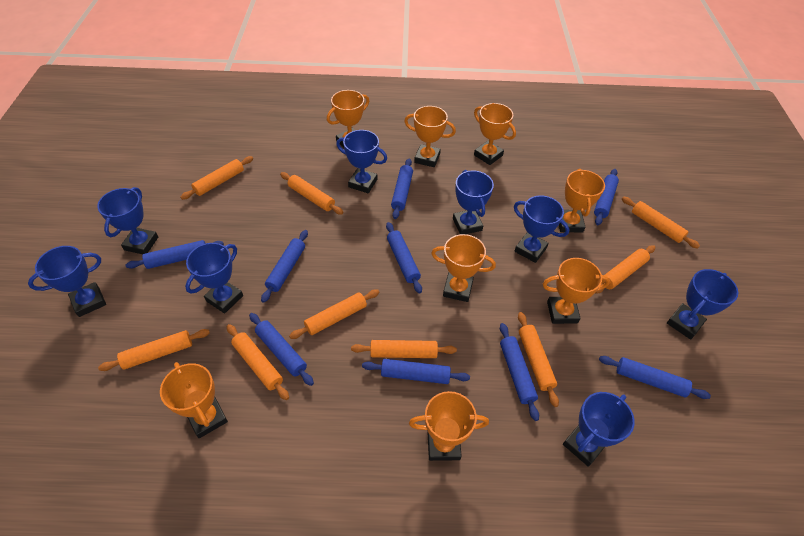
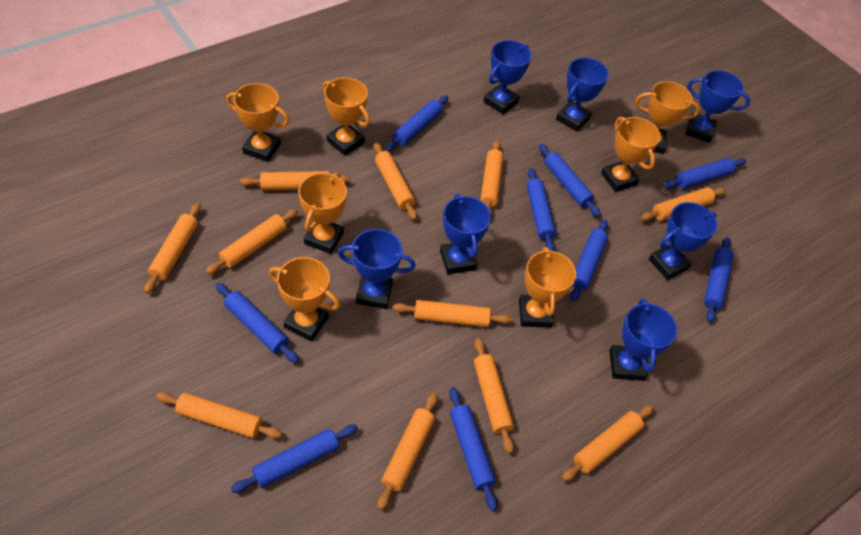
blue trophy: 8 -> 7
orange rolling pin: 9 -> 11
orange trophy: 8 -> 7

